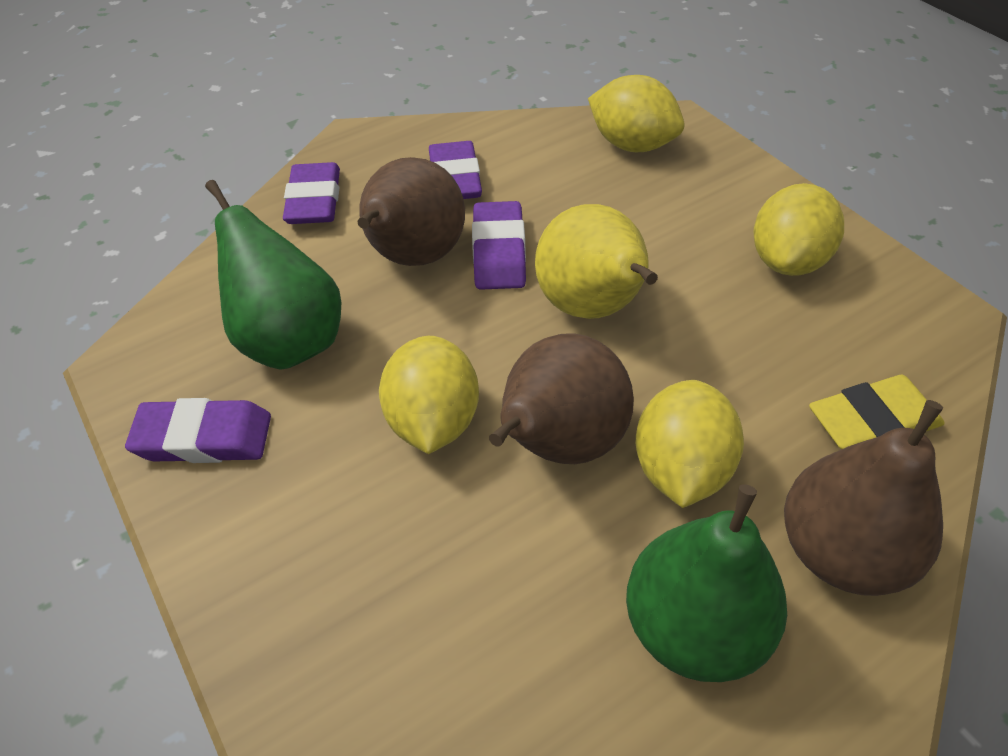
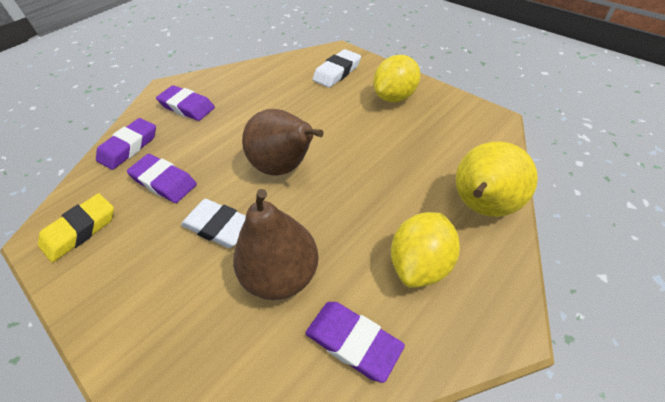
brown pear: 3 -> 2
green pear: 2 -> 0
white eraser: 0 -> 2
yellow lemon: 4 -> 2

